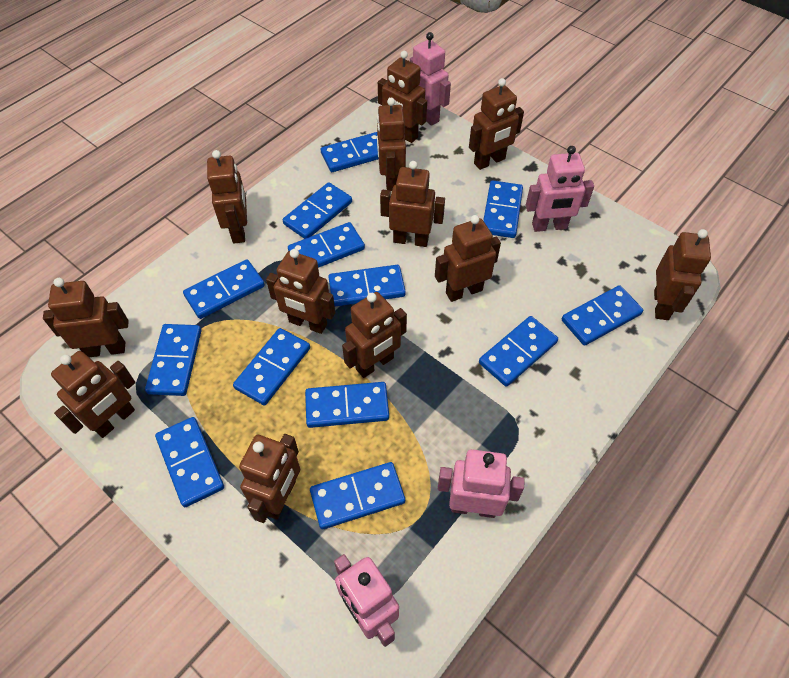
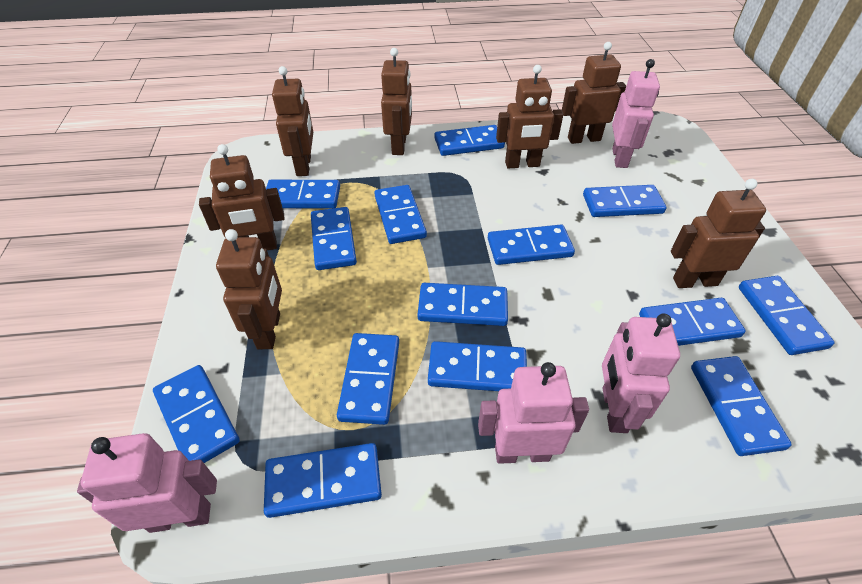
blue domino: 13 -> 14
brown robot: 12 -> 7

